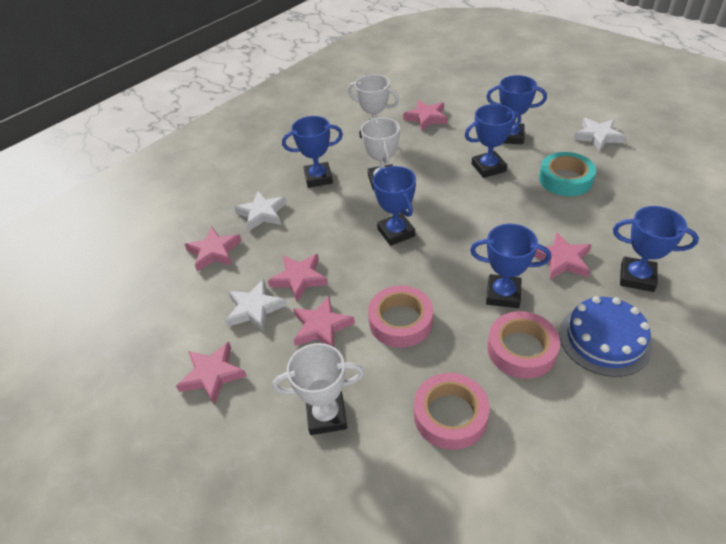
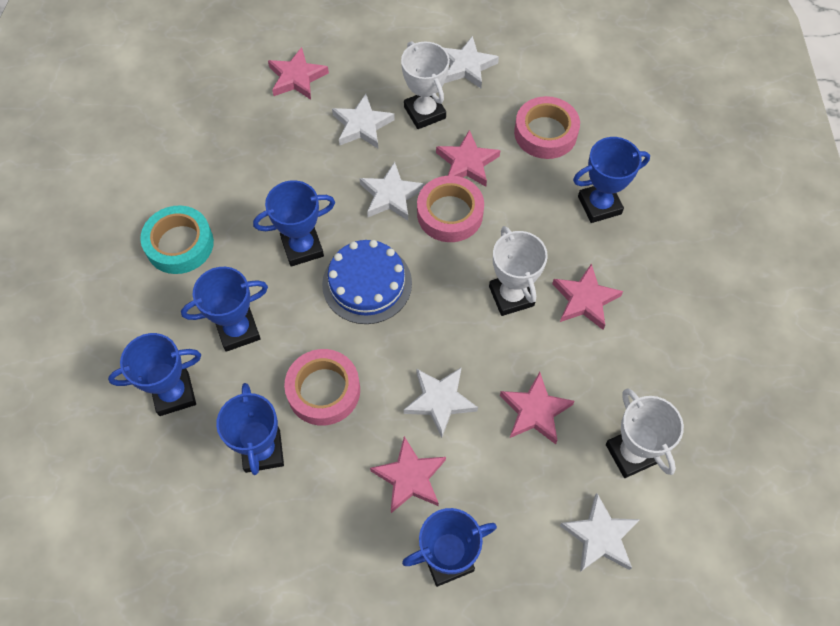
pink star: 6 -> 5
white star: 3 -> 5

